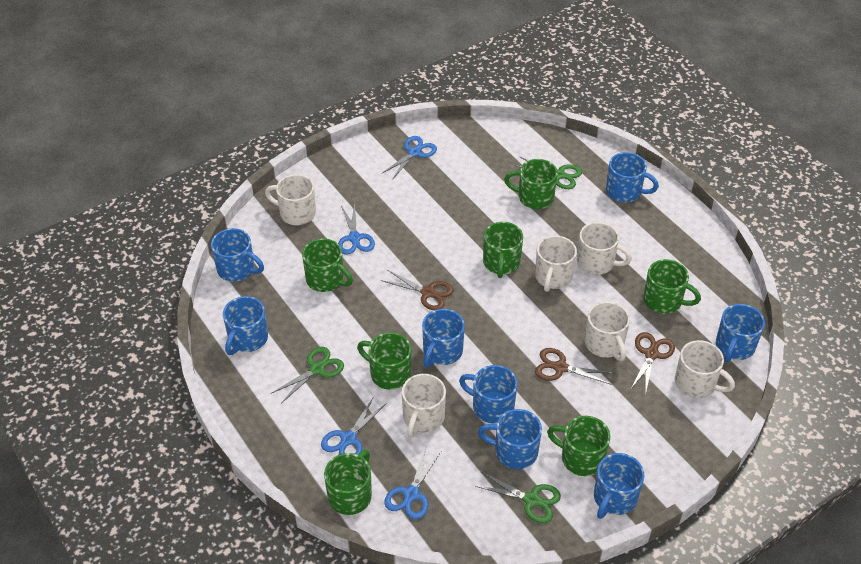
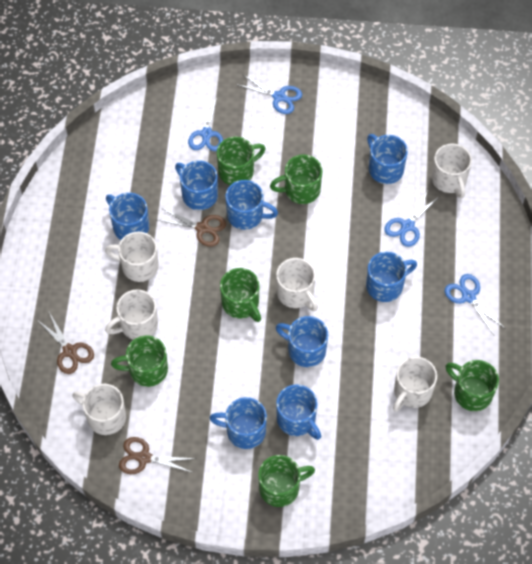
green mug: 7 -> 6
green scissors: 3 -> 0

